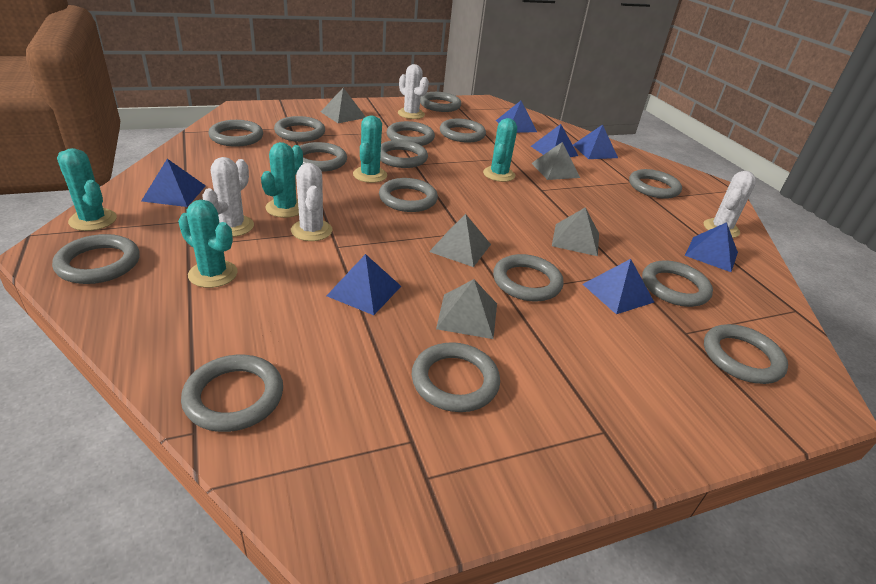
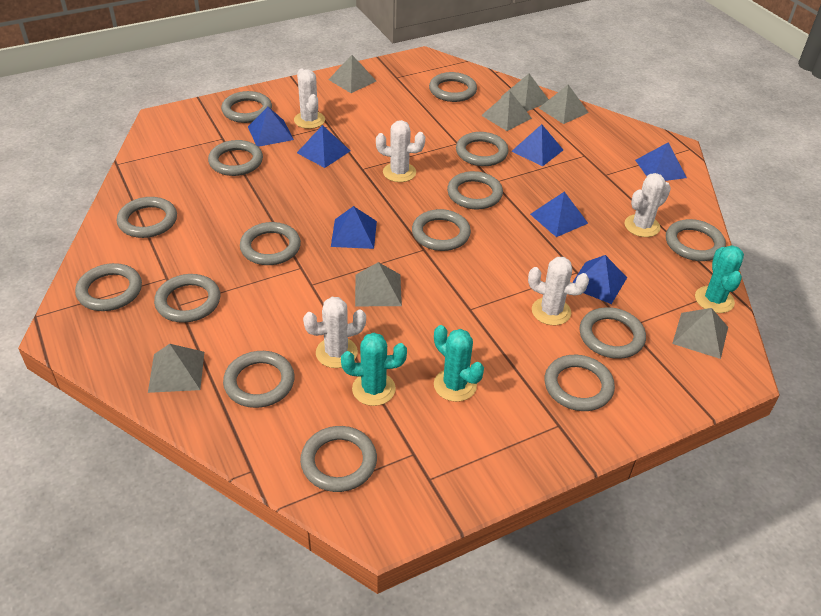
grey pyramid: 5 -> 7
turquoise cactus: 5 -> 3
white cactus: 4 -> 5

